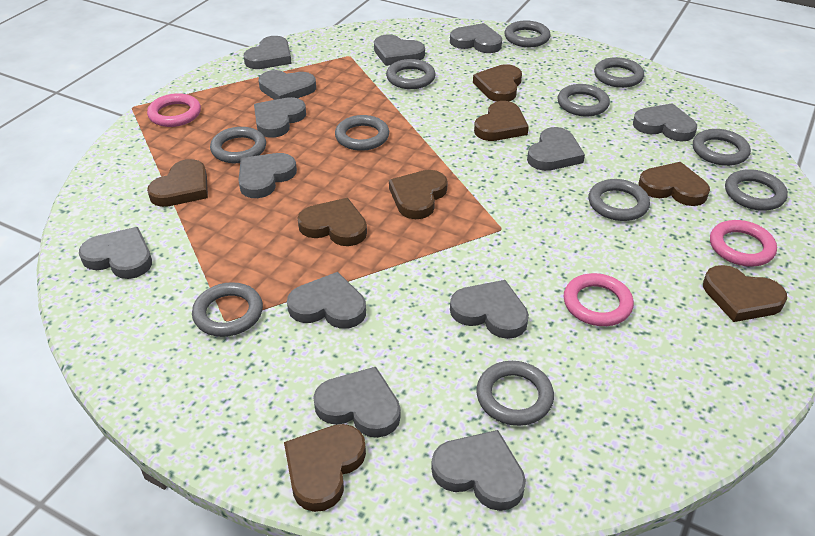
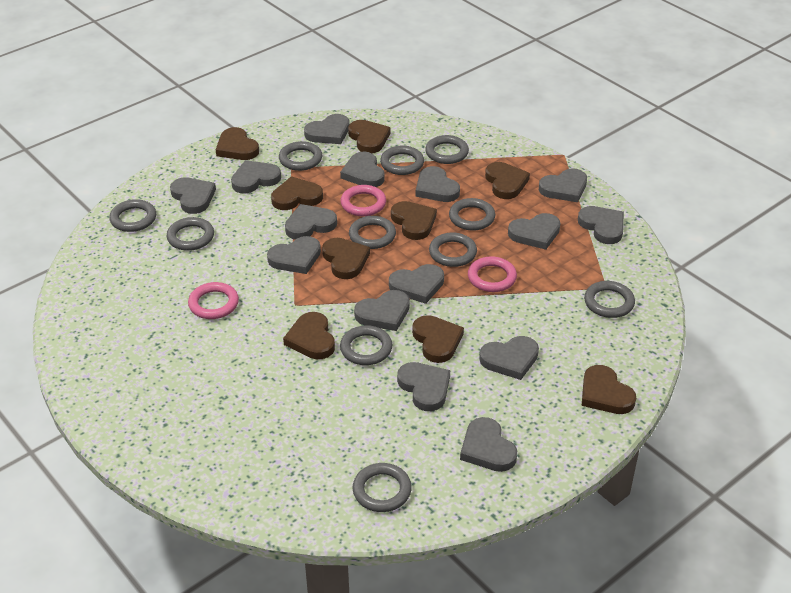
brown heart: 8 -> 9
grey heart: 13 -> 15

